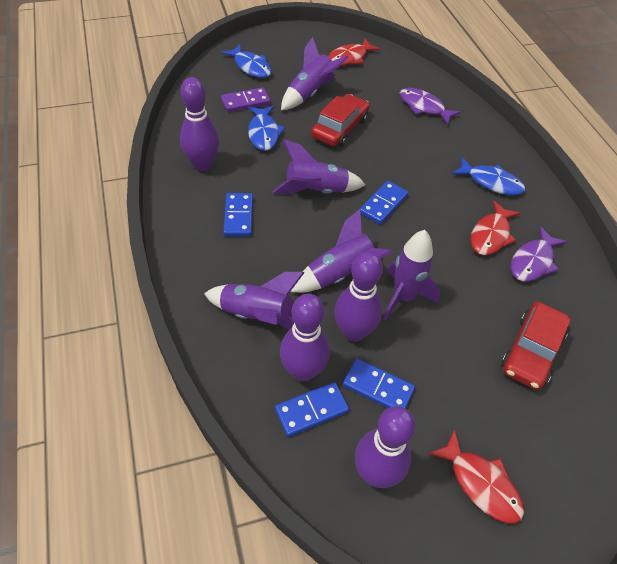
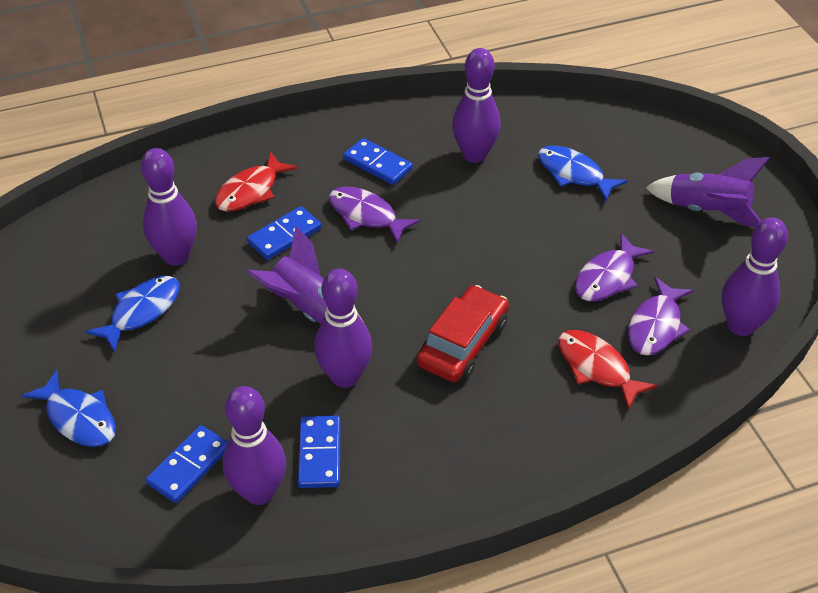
purple bowling pin: 4 -> 5
purple domino: 1 -> 0
purple fish: 2 -> 3
purple rocket: 5 -> 2
red car: 2 -> 1
red fish: 3 -> 2

